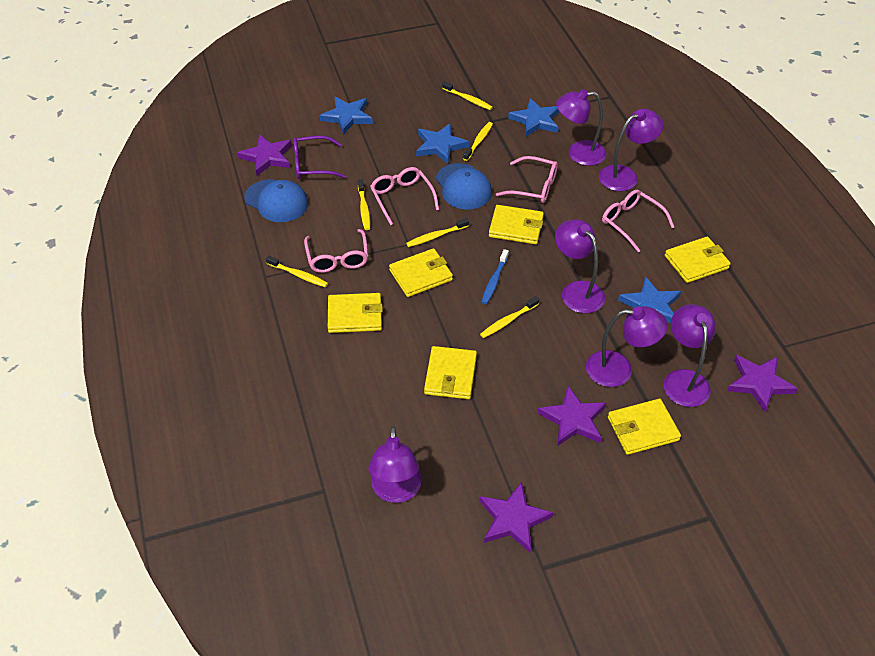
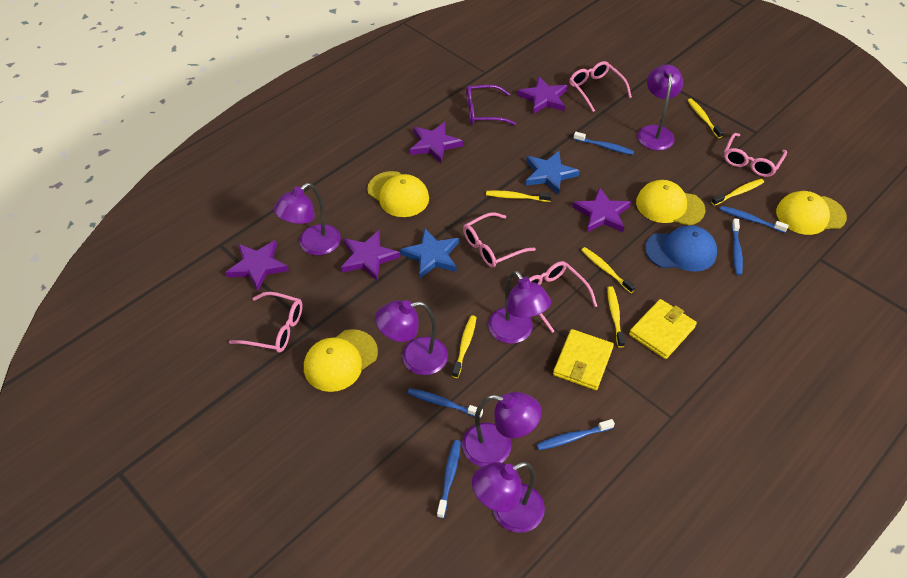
blue cap: 2 -> 1
blue star: 4 -> 2
blue toothbrush: 1 -> 6
pink glasses: 4 -> 5
purple star: 4 -> 5
yellow cap: 0 -> 4
yellow wallet: 6 -> 2

